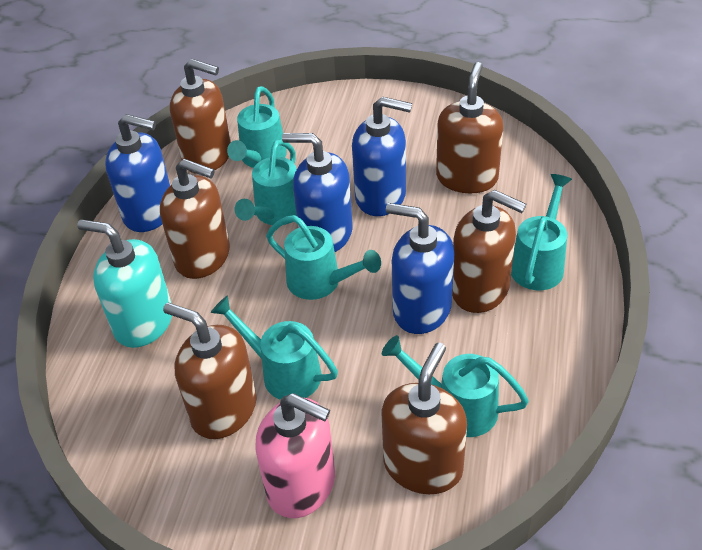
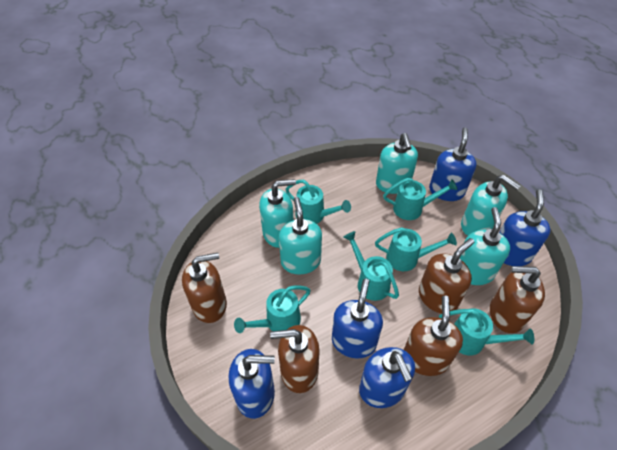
blue soap dispenser: 4 -> 5
brown soap dispenser: 6 -> 5
pink soap dispenser: 1 -> 0
turquoise soap dispenser: 1 -> 5

